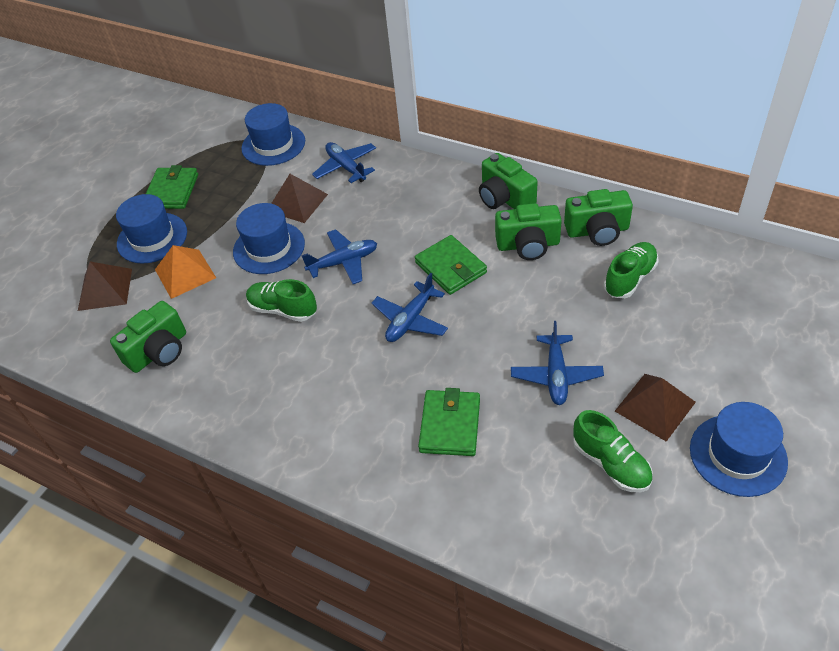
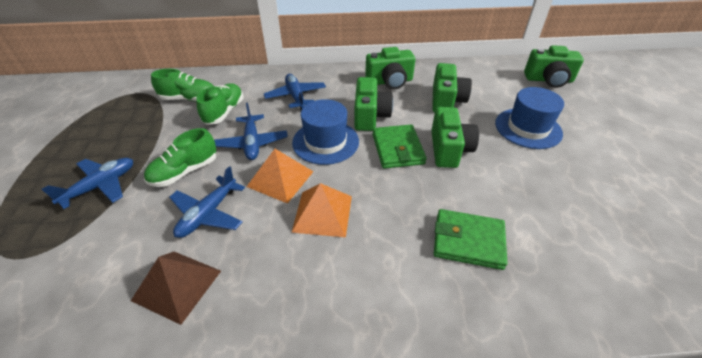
blue hat: 4 -> 2
brown pyramid: 3 -> 1
green camera: 4 -> 5
green wallet: 3 -> 2
orange pyramid: 1 -> 2

